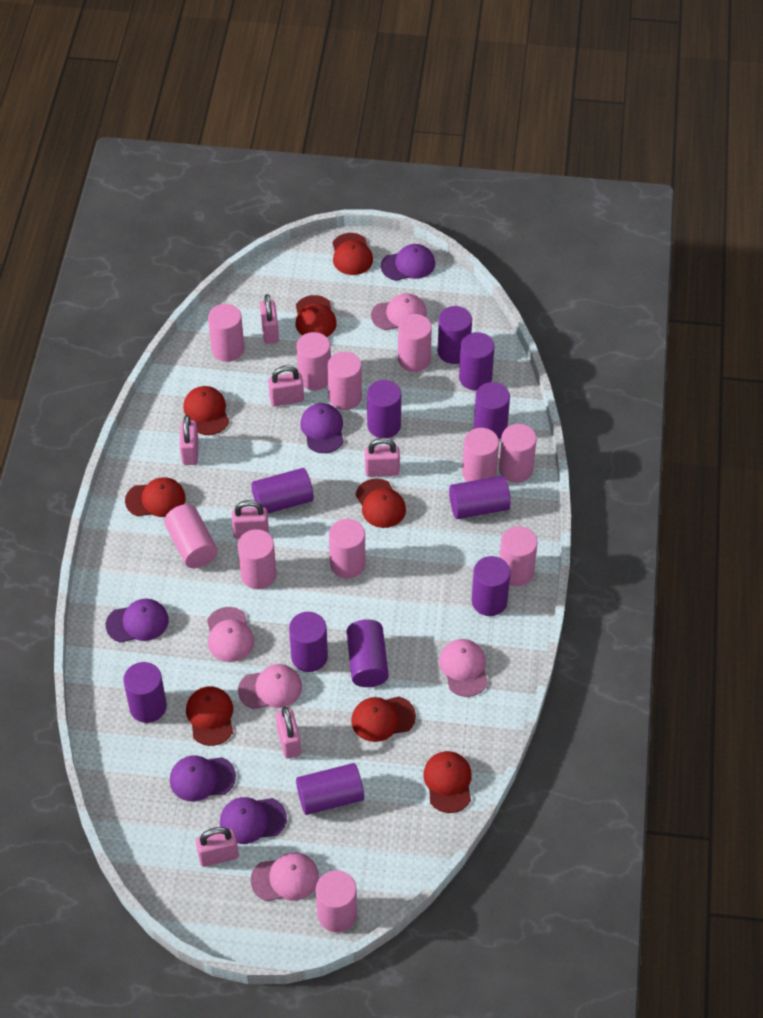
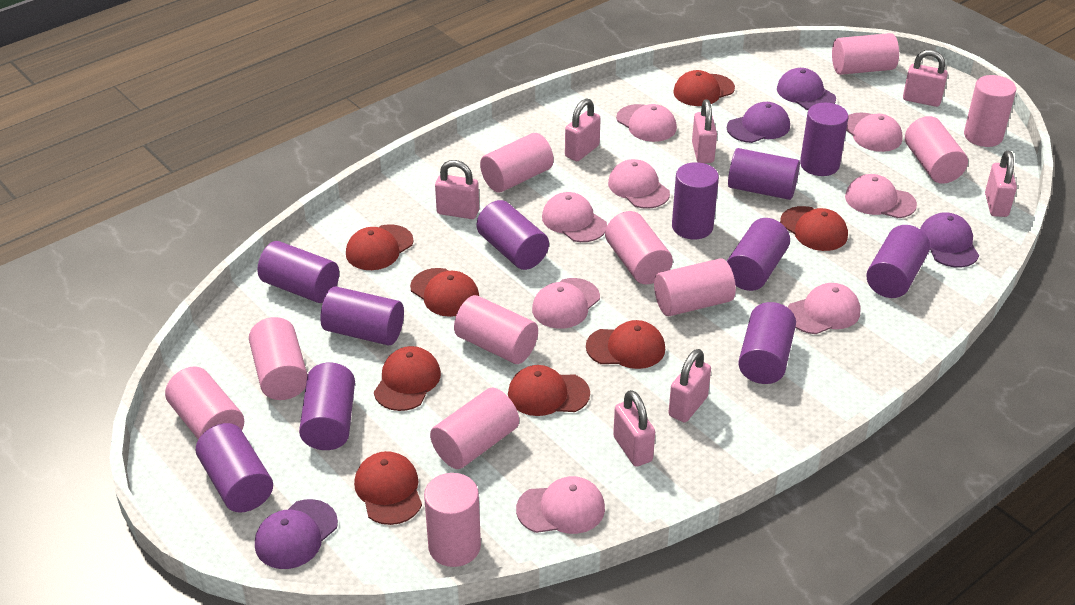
pink cap: 5 -> 8
purple cap: 5 -> 4

